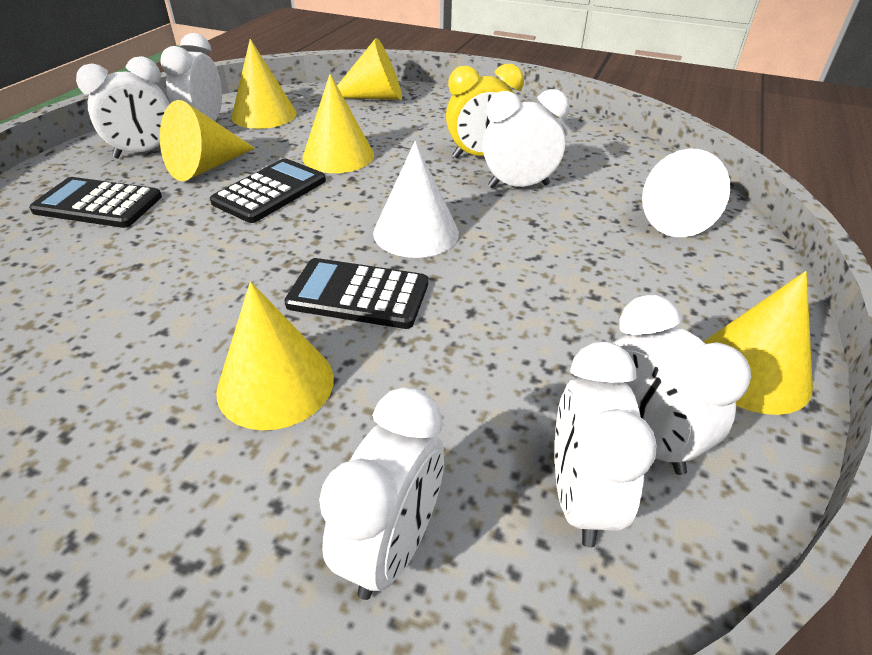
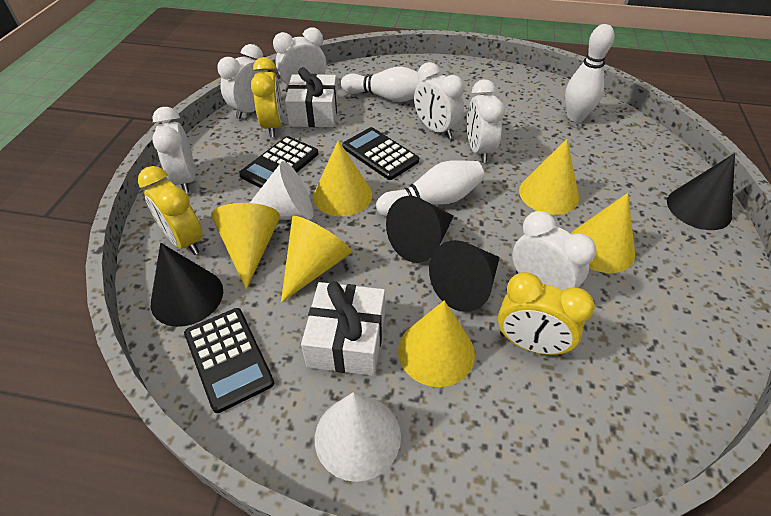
black cone: 0 -> 4
white bowling pin: 0 -> 3
white gift: 0 -> 2
yellow clock: 1 -> 3

